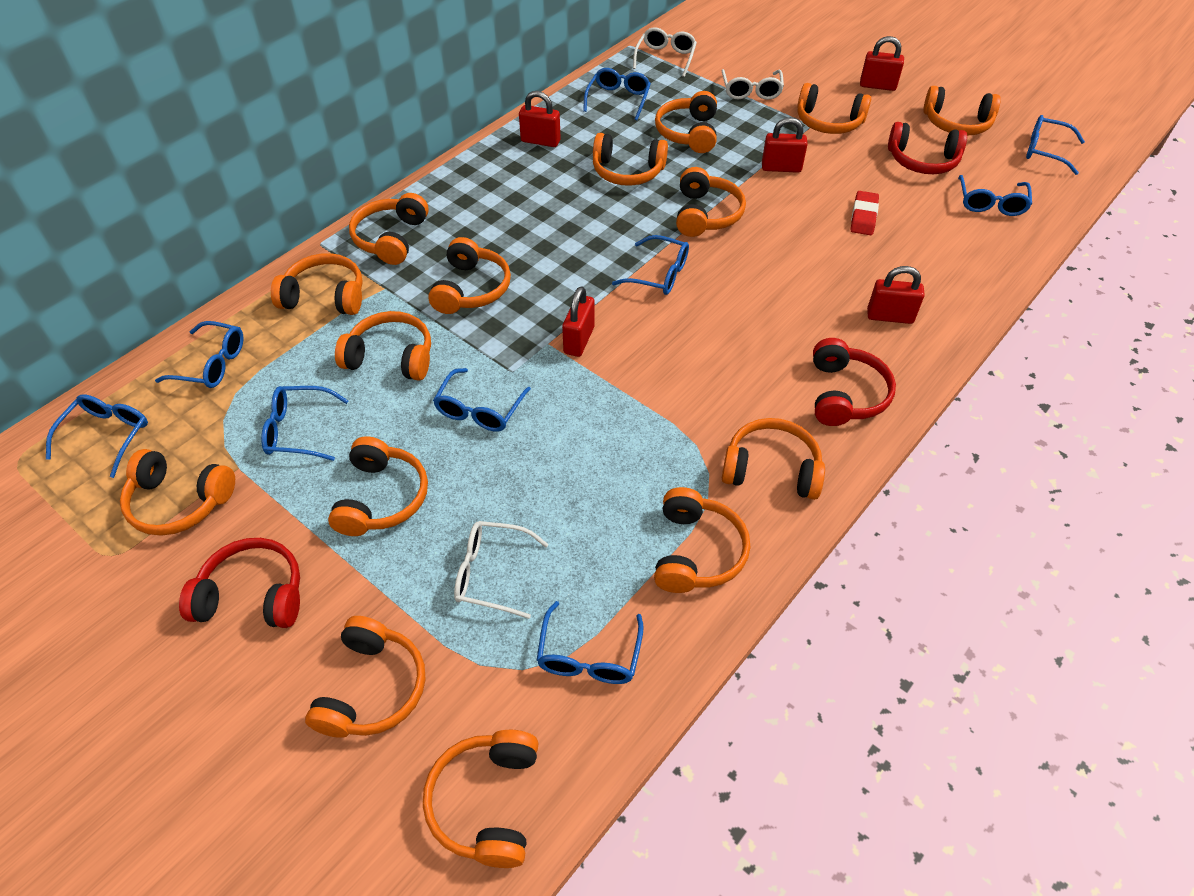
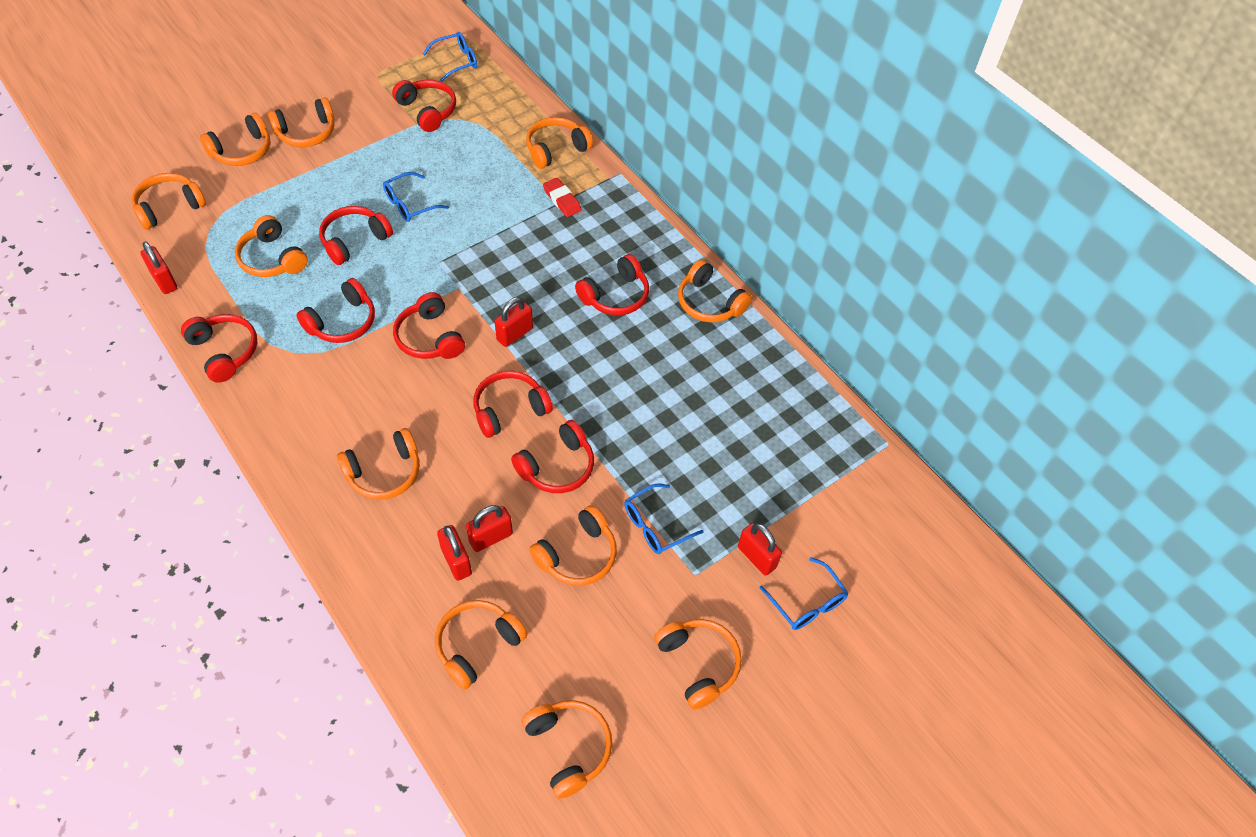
blue glasses: 9 -> 4
orange headphones: 15 -> 11
red headphones: 3 -> 8
white glasses: 3 -> 0

